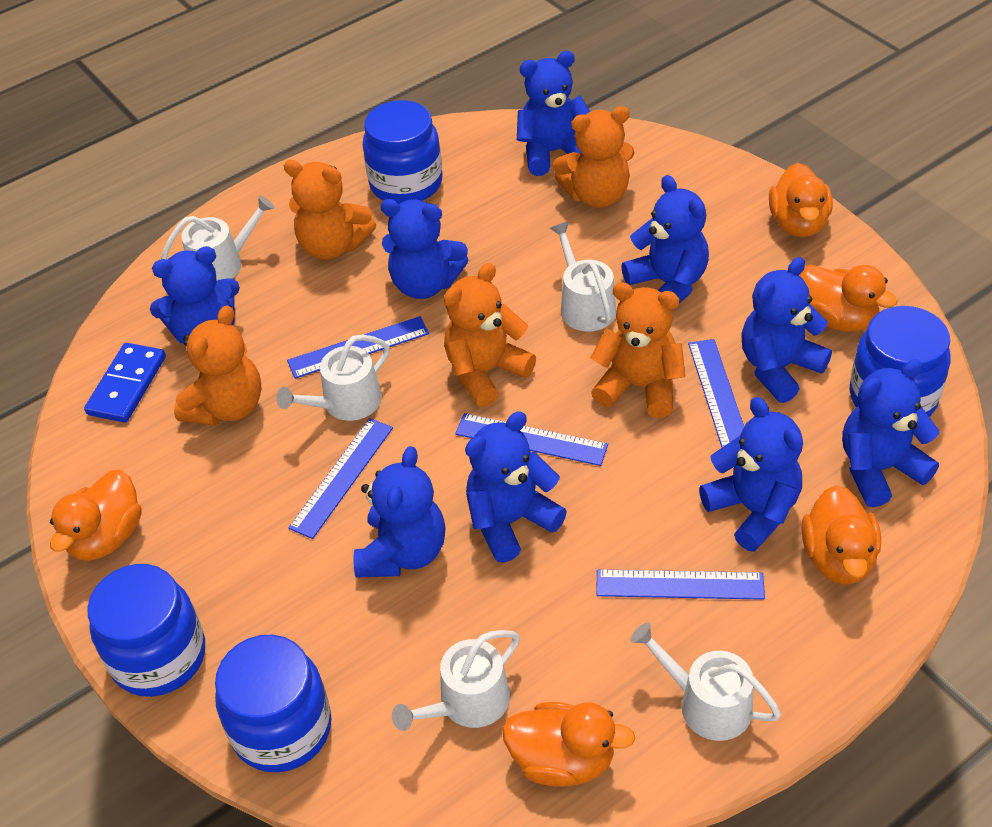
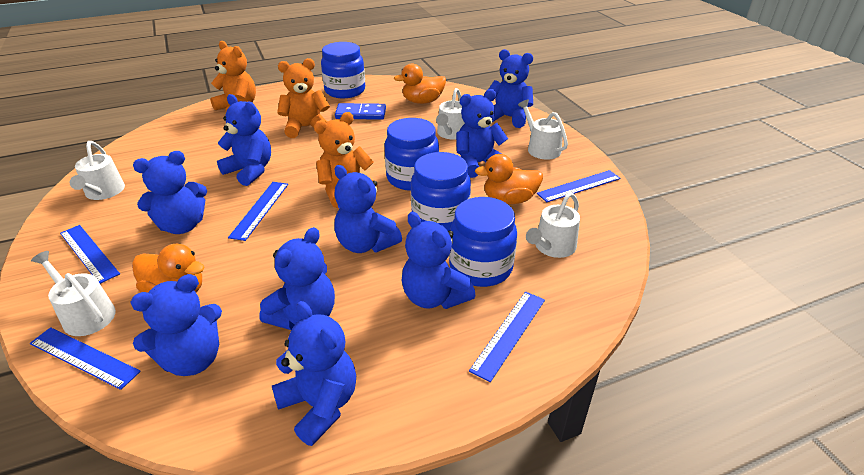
orange duck: 5 -> 3
orange teddy bear: 5 -> 3

